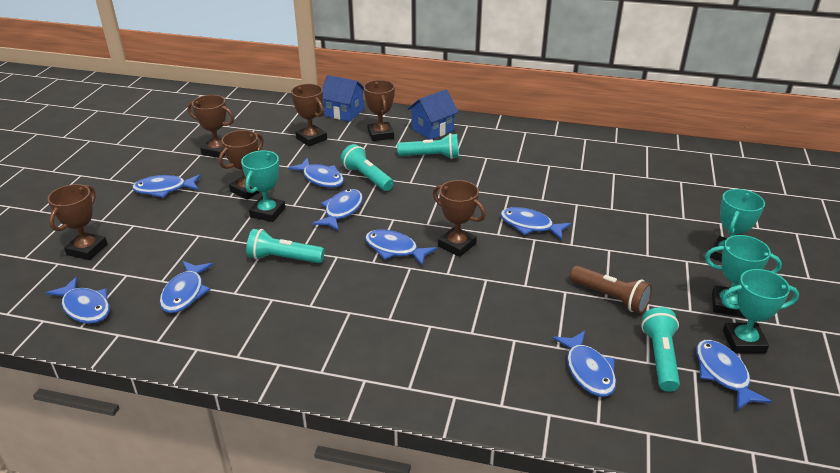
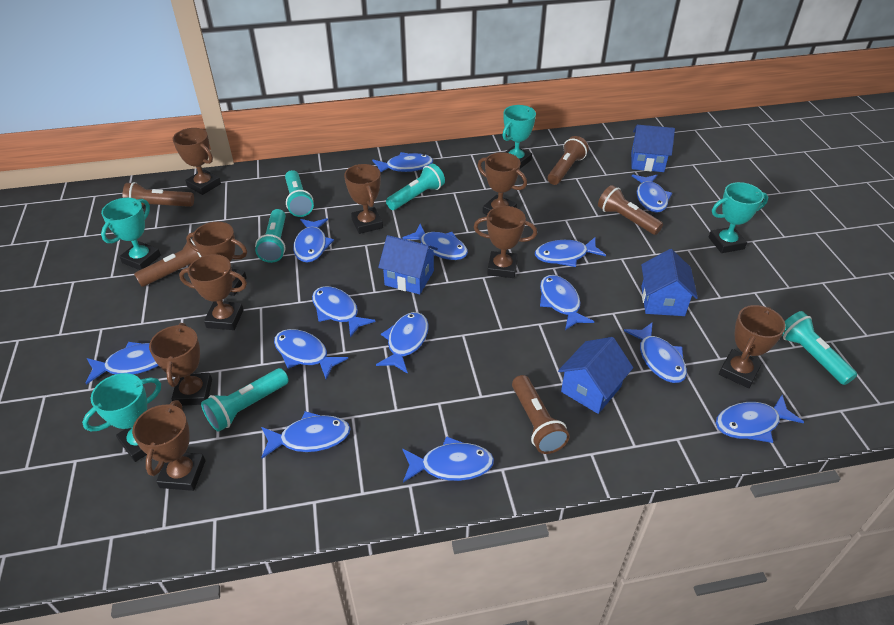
blue fish: 9 -> 14
blue house: 2 -> 4
brown flashlight: 1 -> 5
brown trophy: 6 -> 9
turquoise flashlight: 4 -> 5

